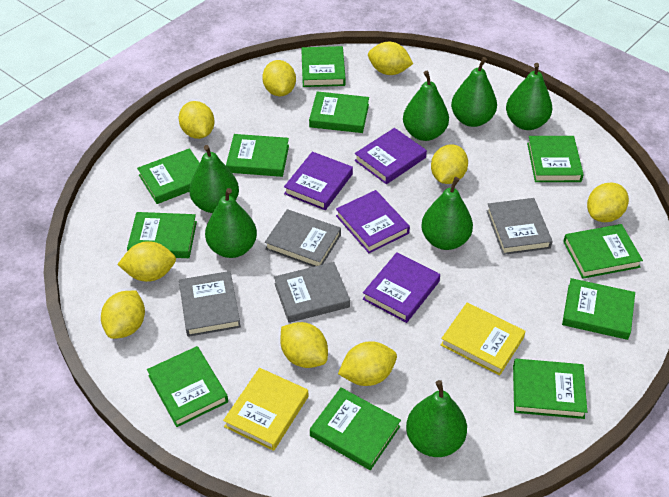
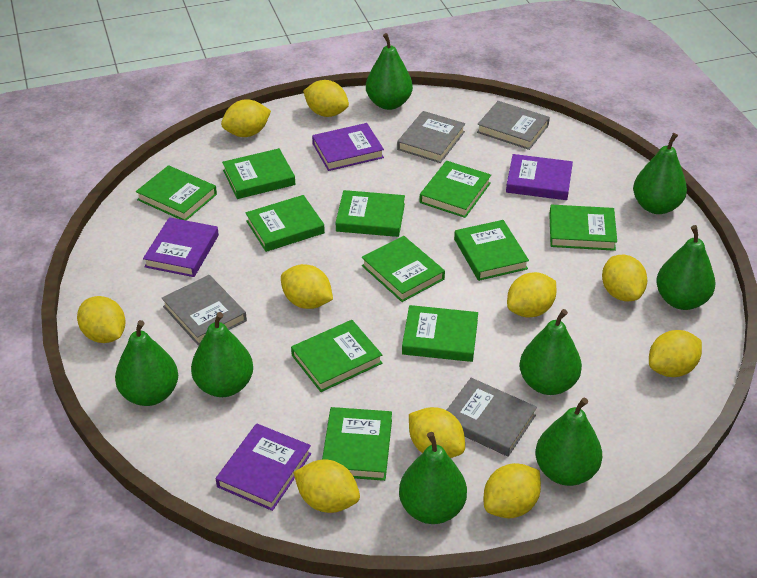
green pear: 7 -> 8
yellow book: 2 -> 0
yellow lemon: 9 -> 10

